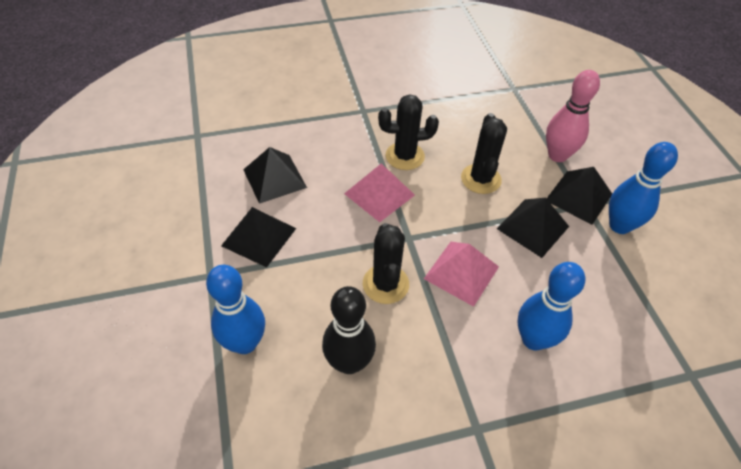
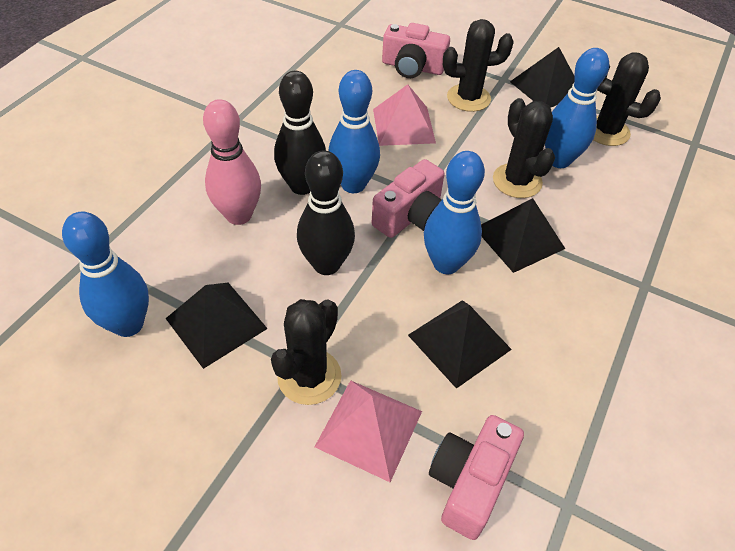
black bowling pin: 1 -> 2
black cactus: 3 -> 4
blue bowling pin: 3 -> 4
pink camera: 0 -> 3

